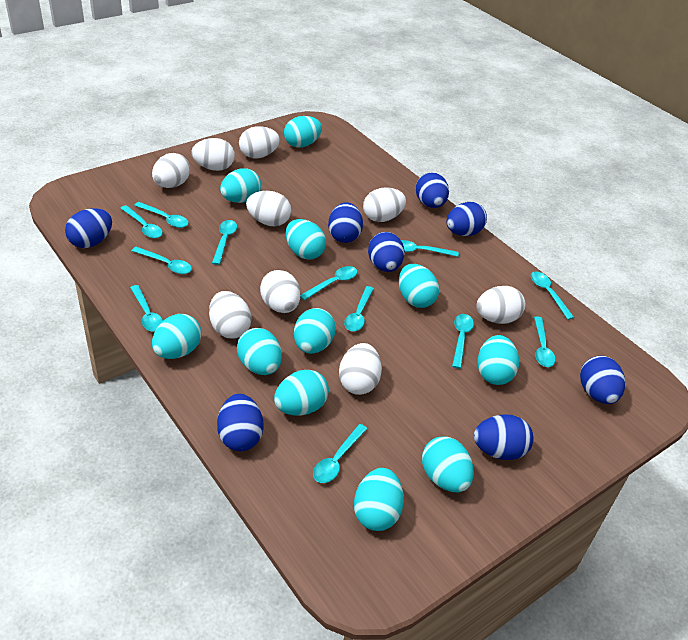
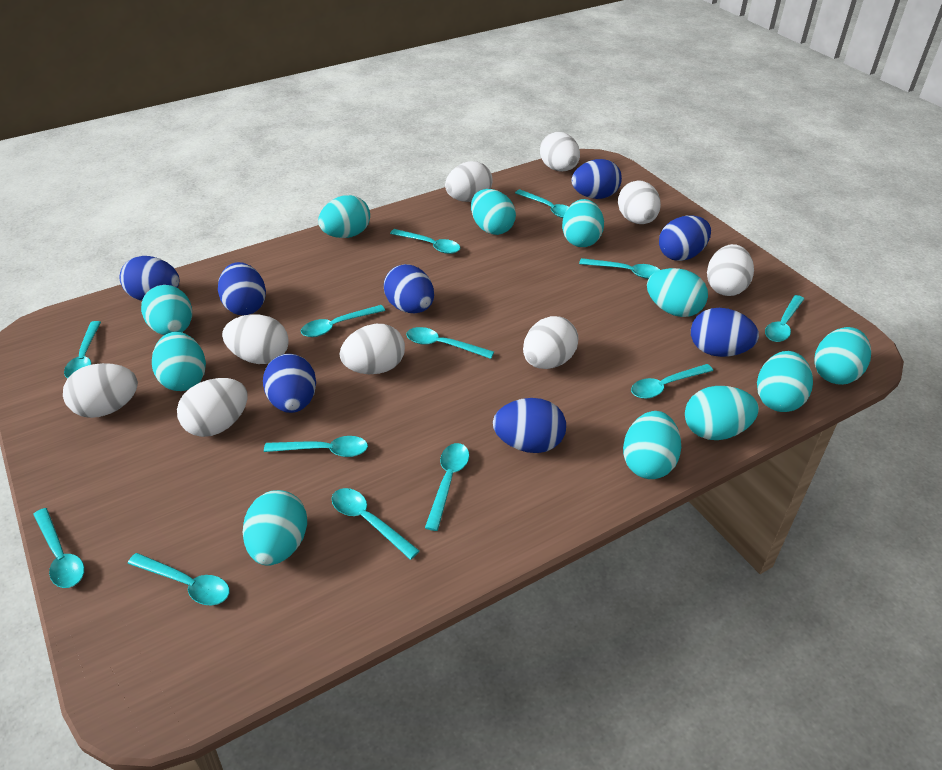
turquoise spoon: 12 -> 13

